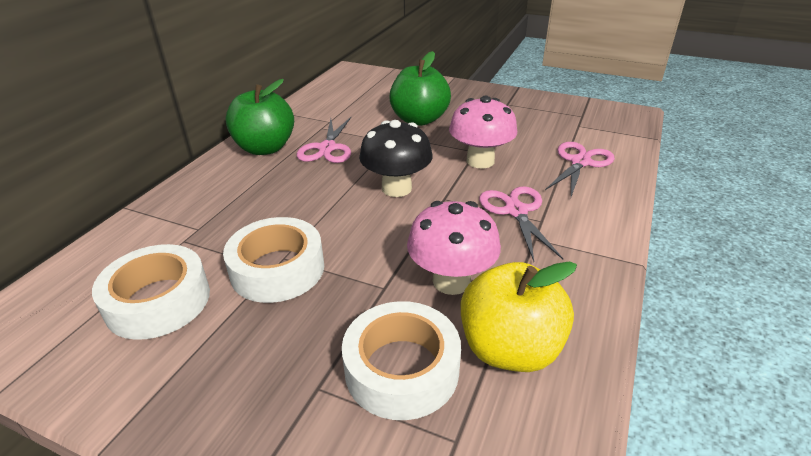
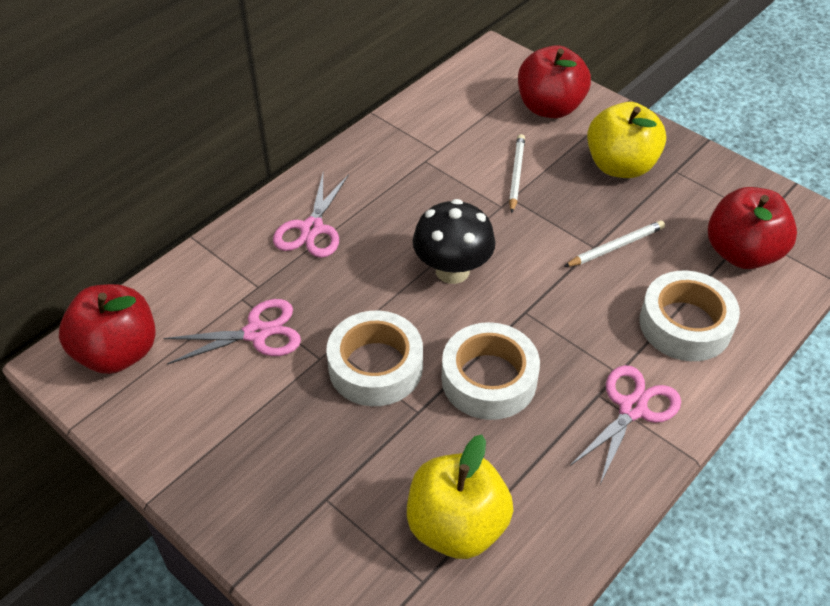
green apple: 2 -> 0
pink mushroom: 2 -> 0
red apple: 0 -> 3
white pencil: 0 -> 2
yellow apple: 1 -> 2

